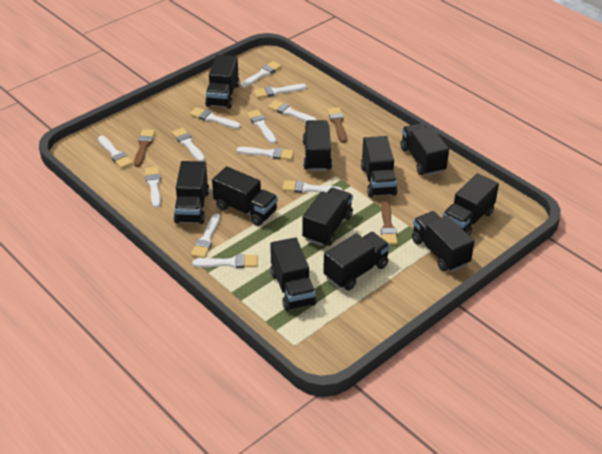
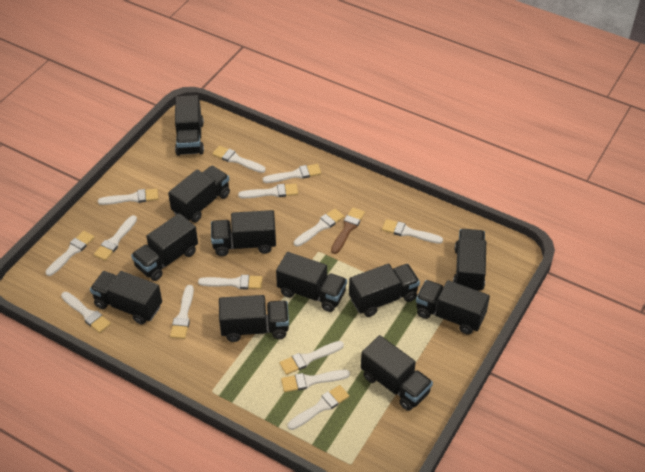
brown brush: 3 -> 1
white brush: 12 -> 14

